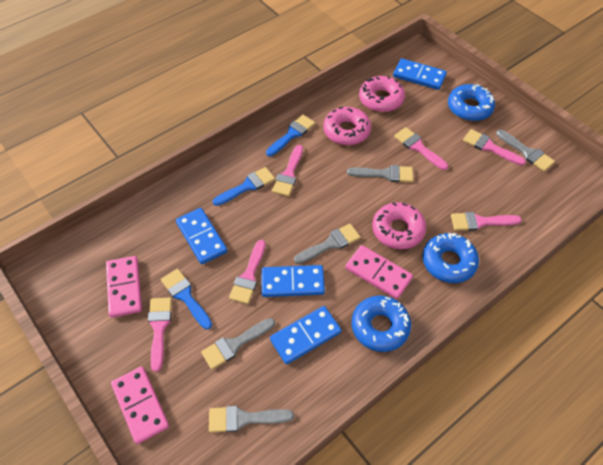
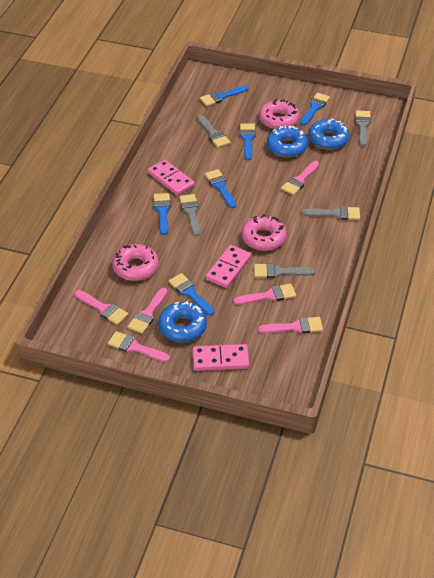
blue brush: 3 -> 6
blue domino: 4 -> 0

